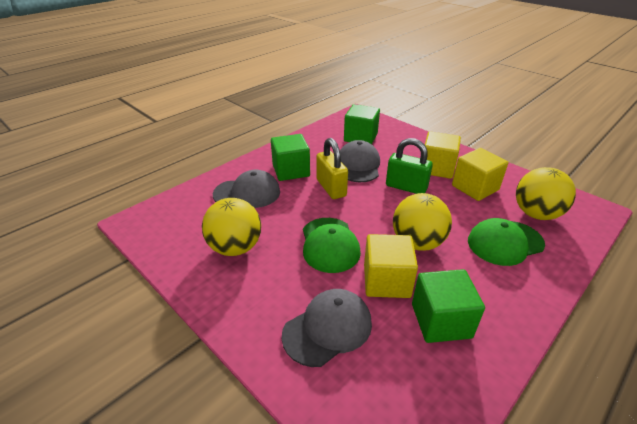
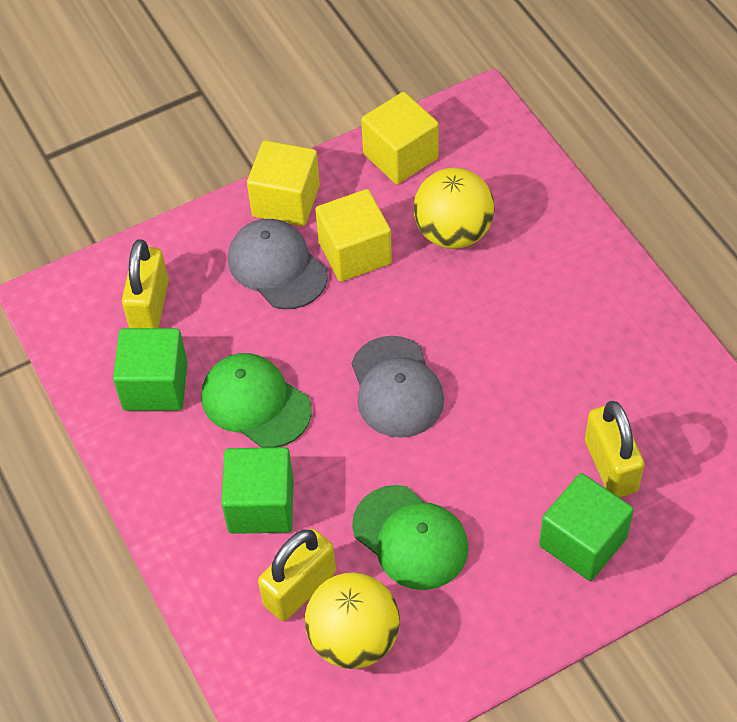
green padlock: 1 -> 0
grey cap: 3 -> 2
yellow ball: 3 -> 2
yellow padlock: 1 -> 3

